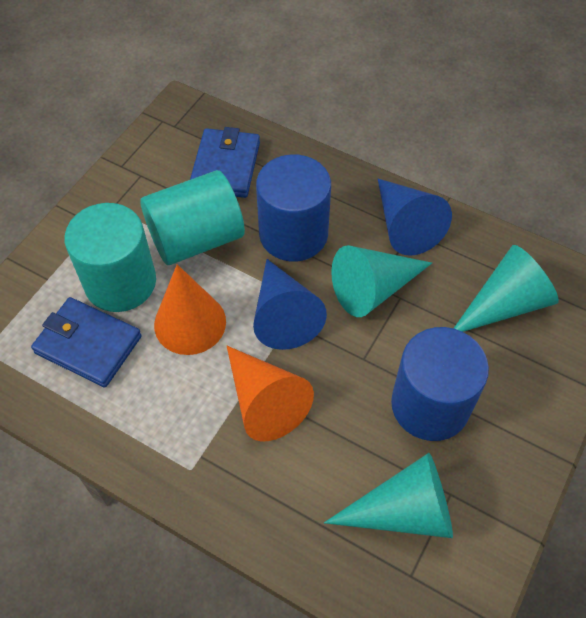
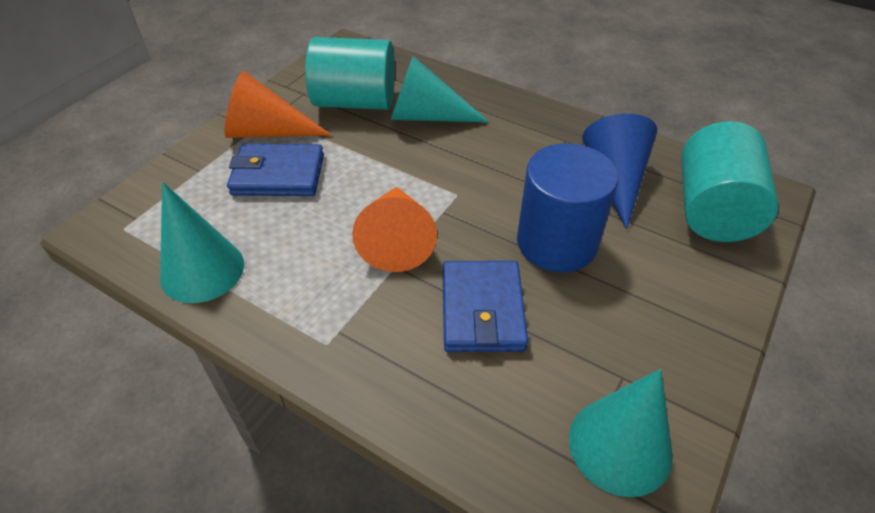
blue cone: 2 -> 1
blue cylinder: 2 -> 1

